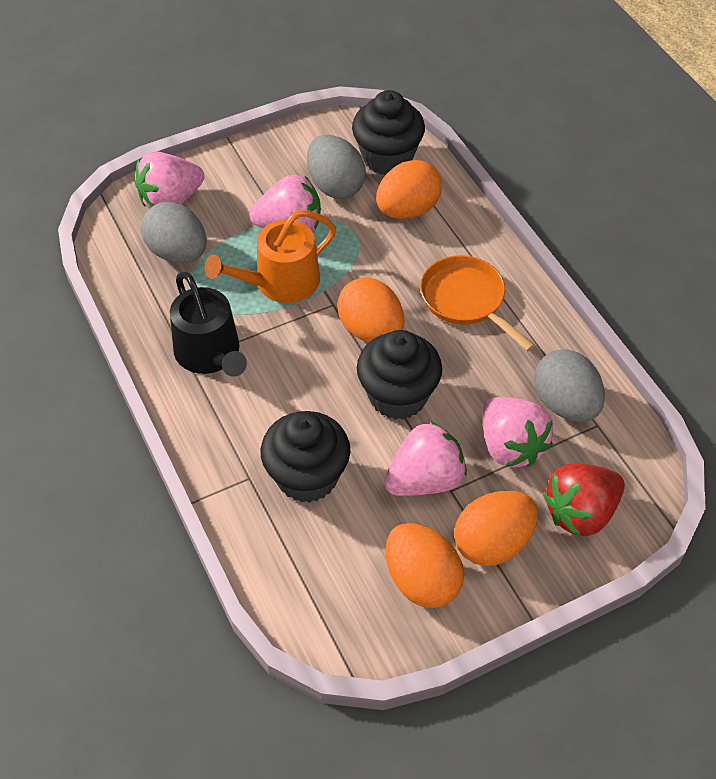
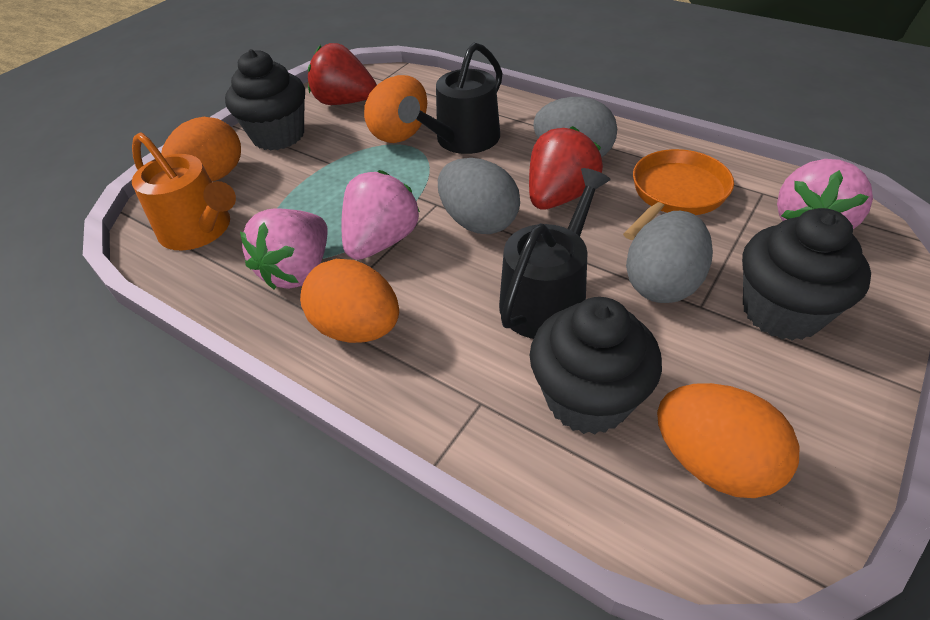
black watering can: 1 -> 2
pink strawberry: 4 -> 3
red strawberry: 1 -> 2

